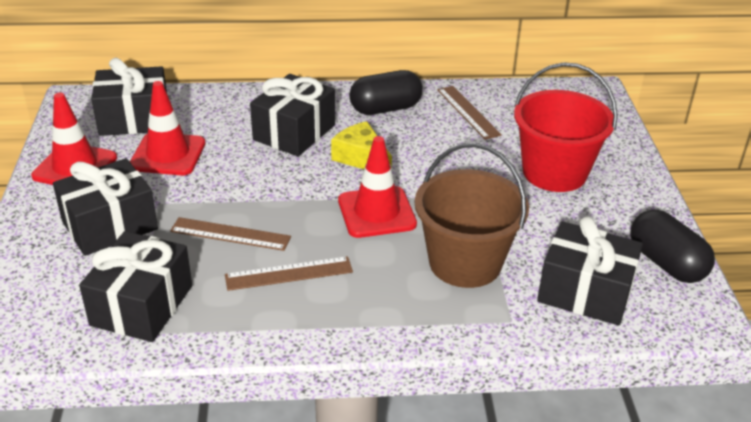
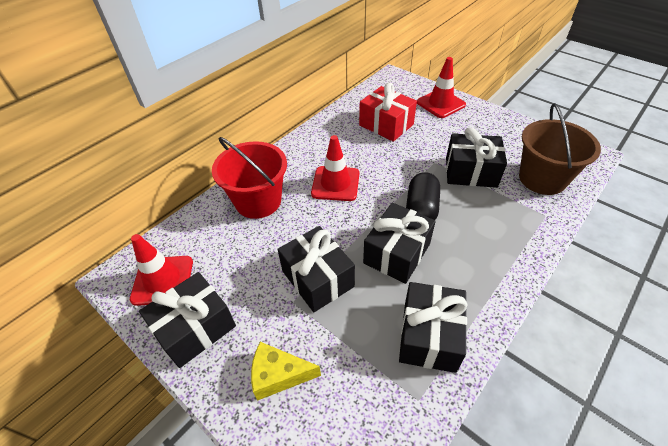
black capsule: 2 -> 1
brown ruler: 3 -> 0
red gift: 0 -> 1

